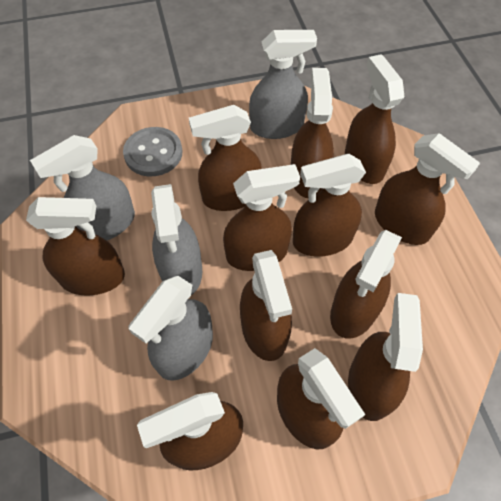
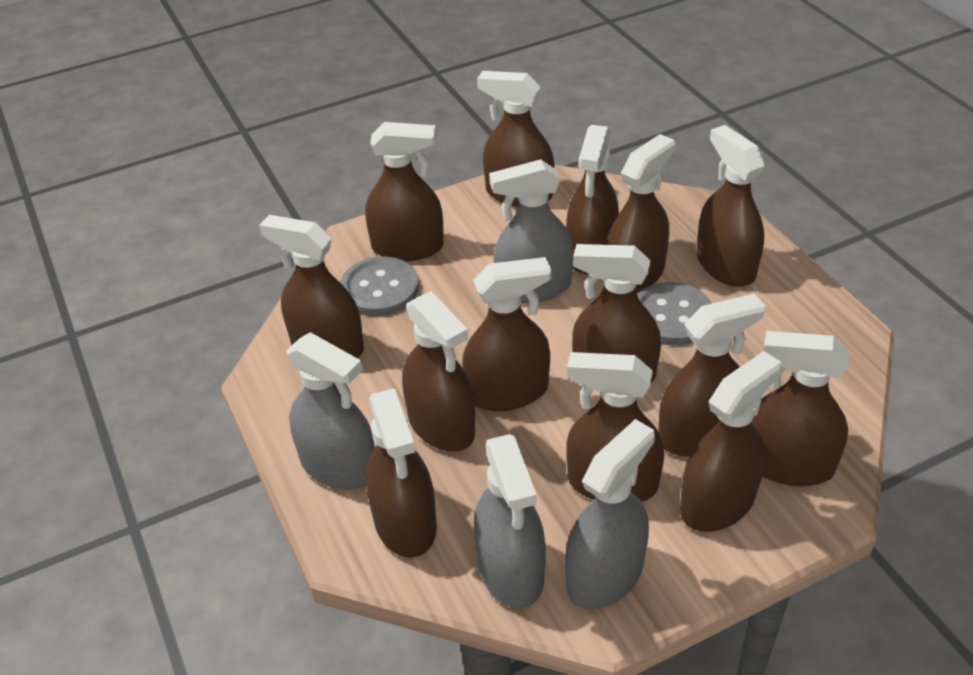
brown spray bottle: 12 -> 14
grey button: 1 -> 2

